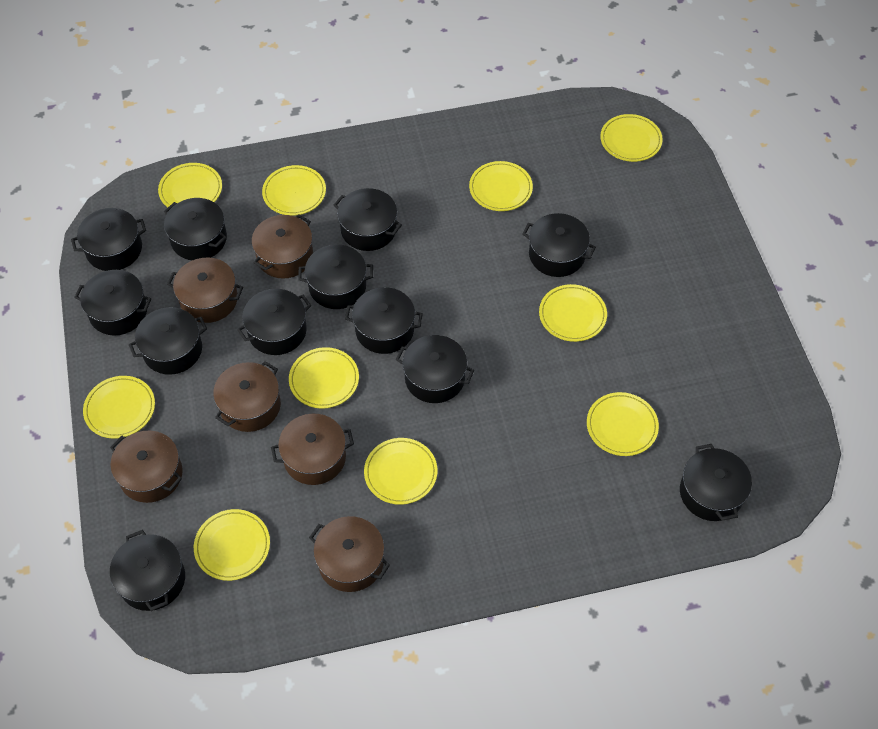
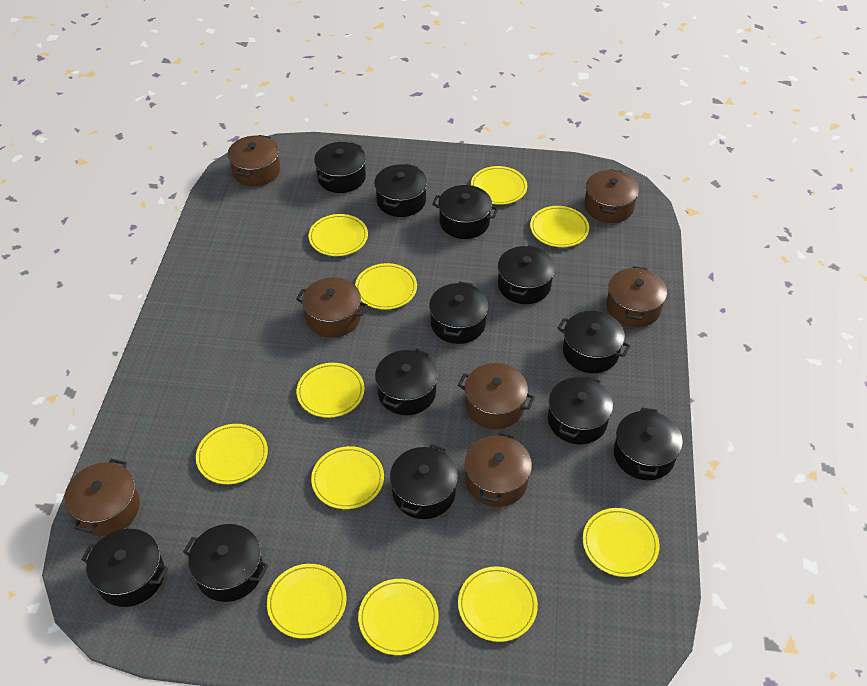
brown pot: 6 -> 7
yellow plate: 10 -> 11

